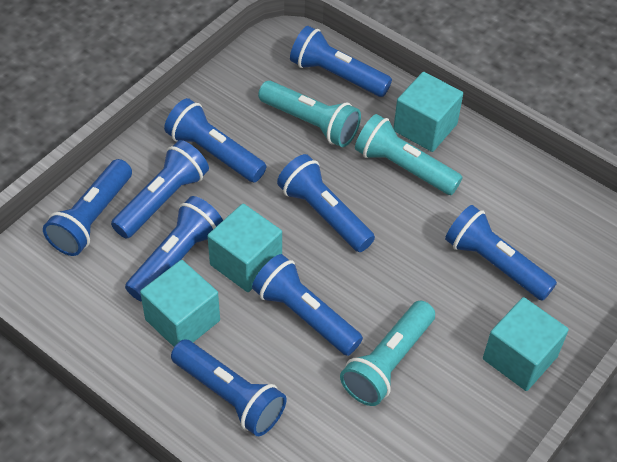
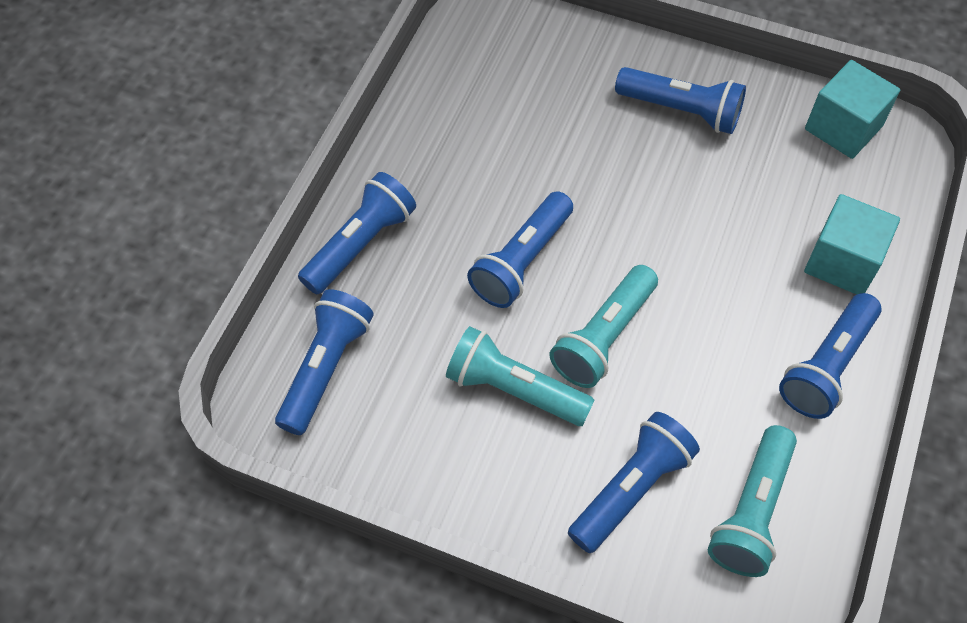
blue flashlight: 9 -> 6
turquoise cube: 4 -> 2

